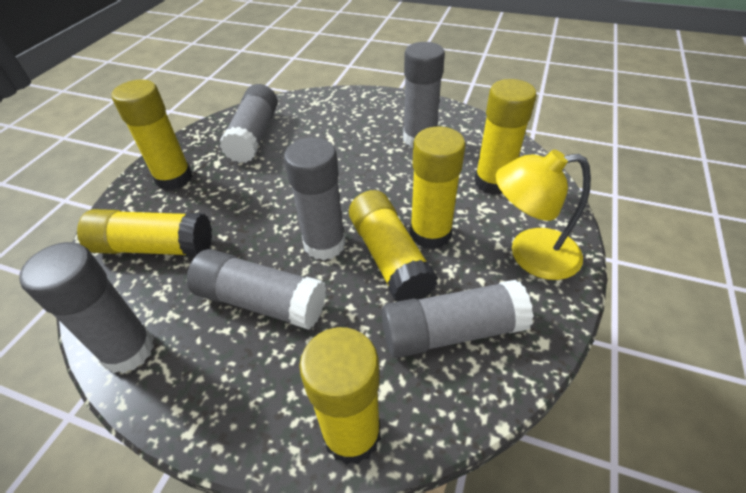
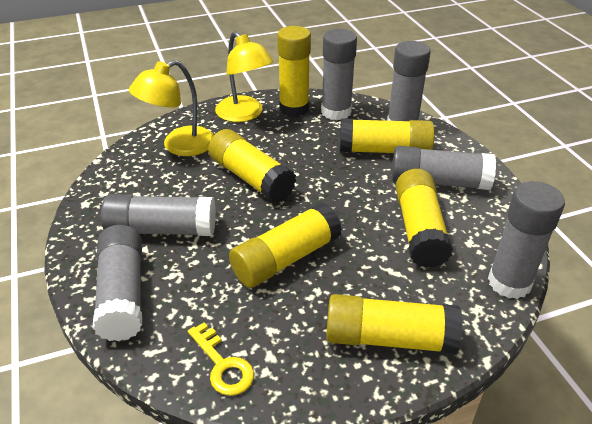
yellow key: 0 -> 1
yellow lamp: 1 -> 2

